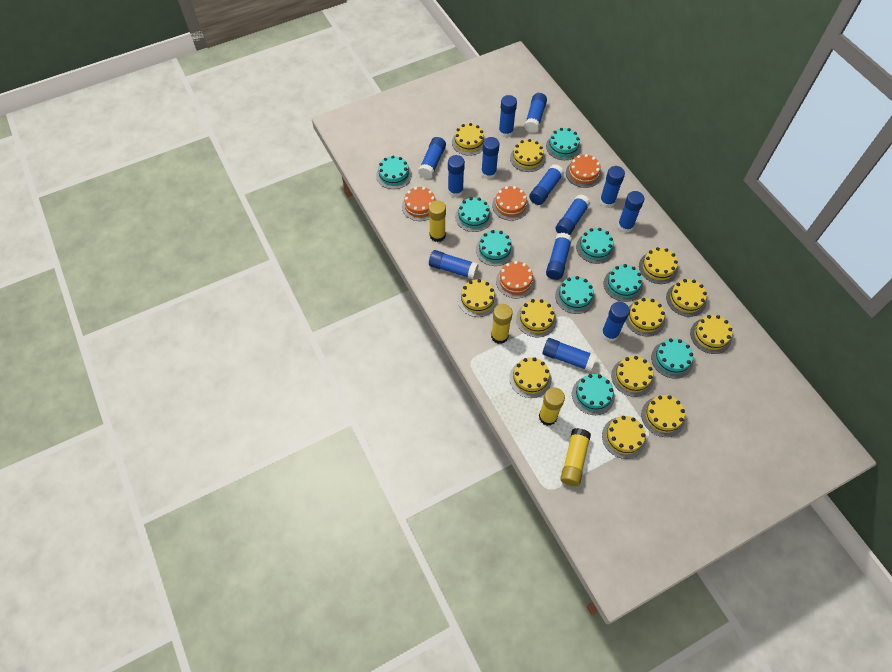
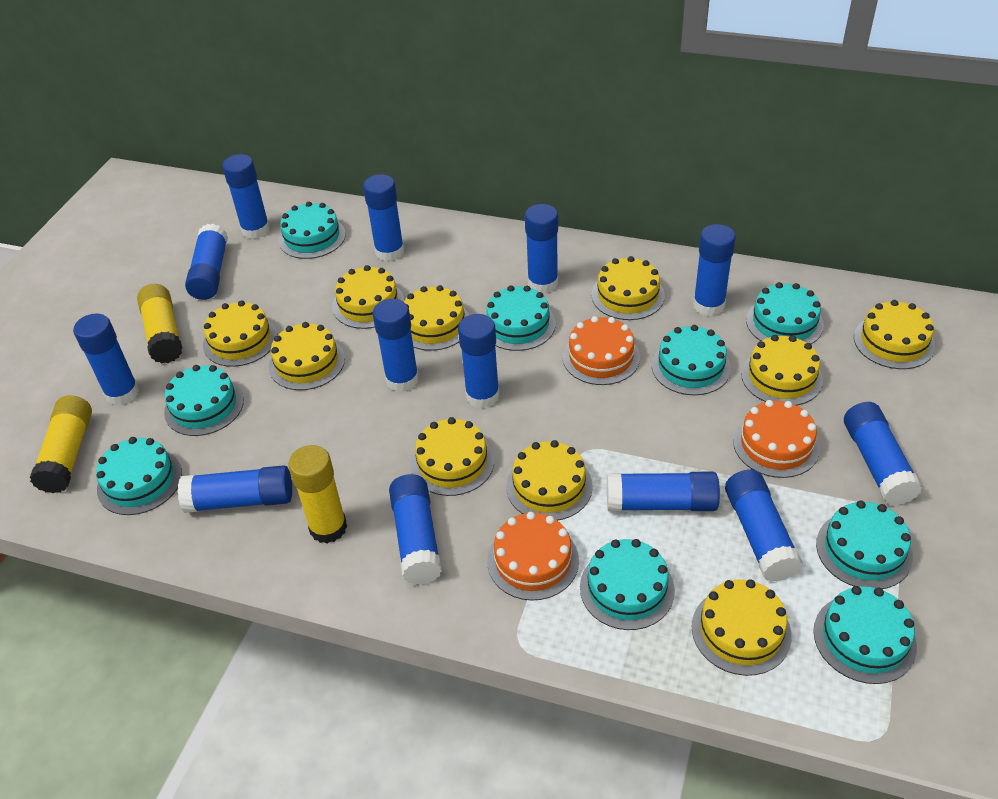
orange cake: 4 -> 3
yellow cake: 12 -> 10
yellow glue stick: 4 -> 3

